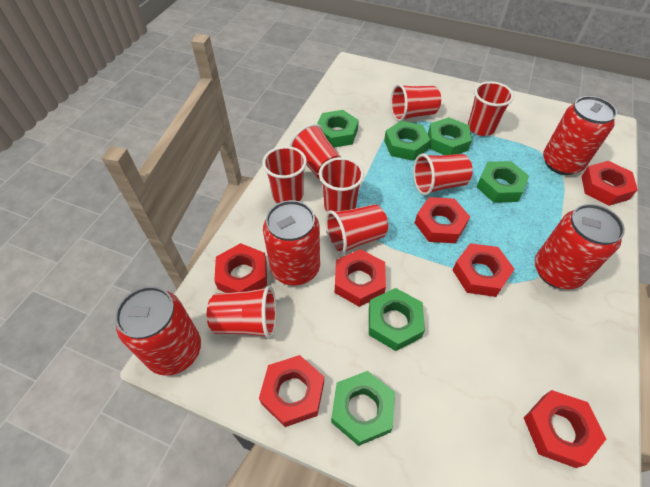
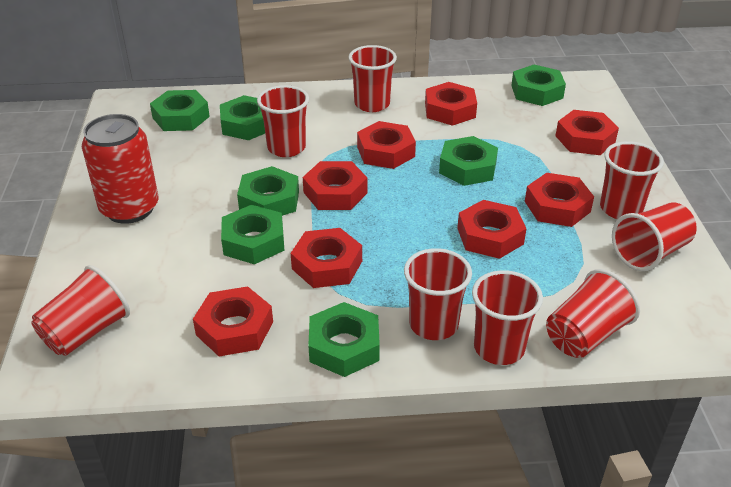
green nut: 6 -> 7
red can: 4 -> 1
red nut: 7 -> 8

